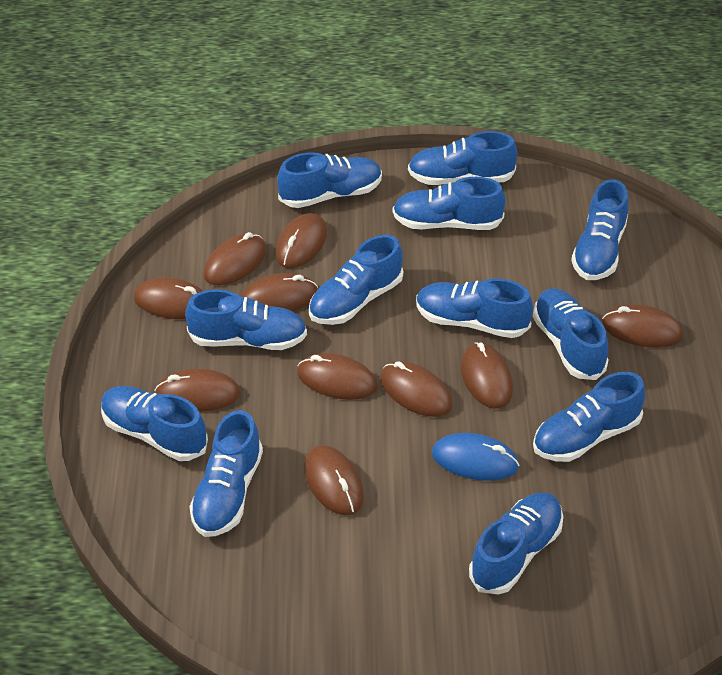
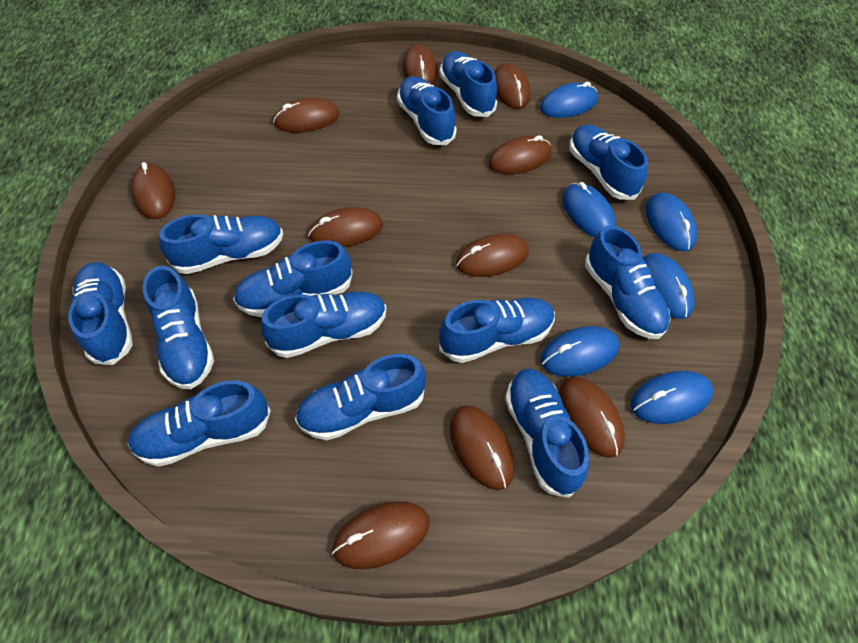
blue mouse: 1 -> 6
blue shoe: 12 -> 13

